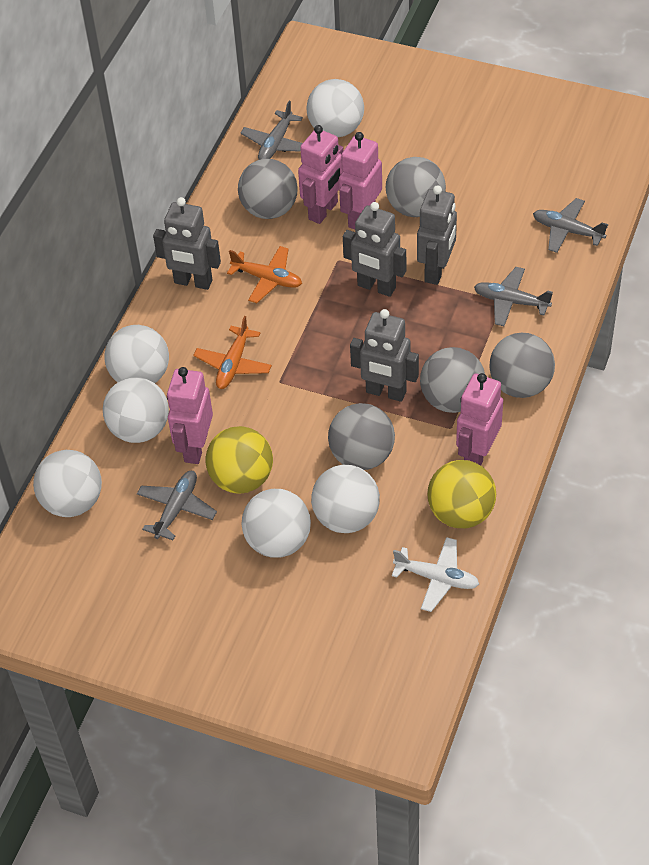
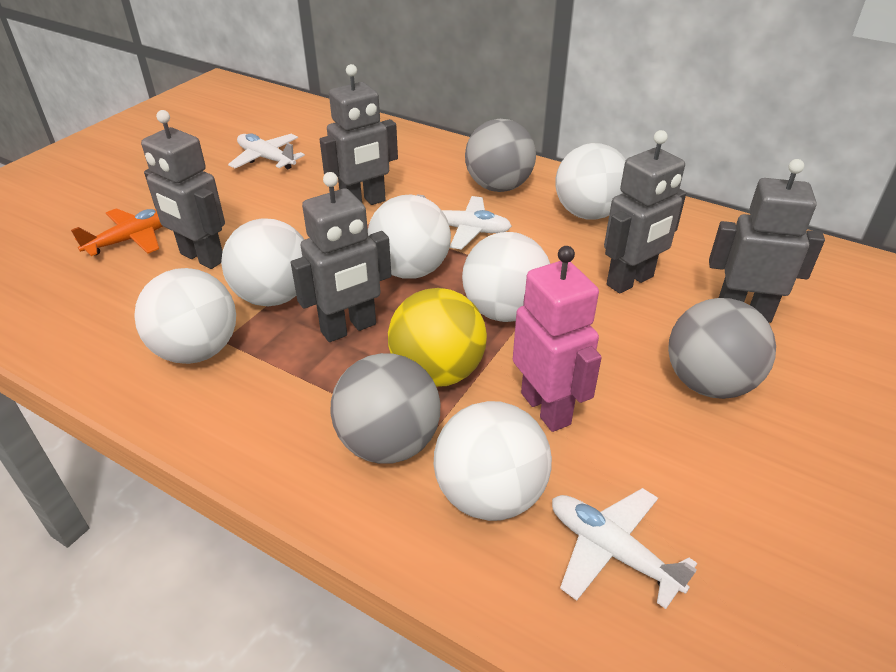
grey ball: 5 -> 3
grey plane: 4 -> 0
grey robot: 4 -> 5
orange plane: 2 -> 1
pink robot: 4 -> 1
white plane: 1 -> 3
yellow ball: 2 -> 1

